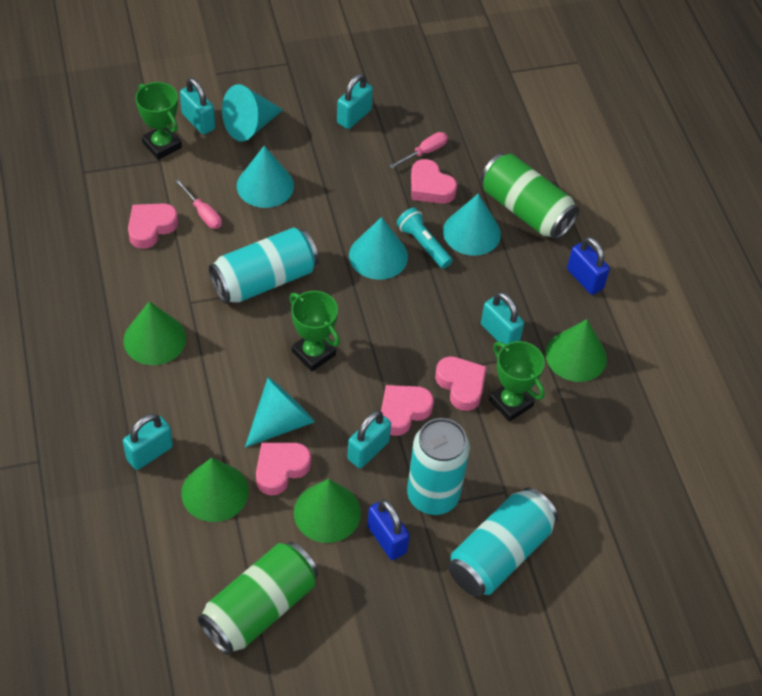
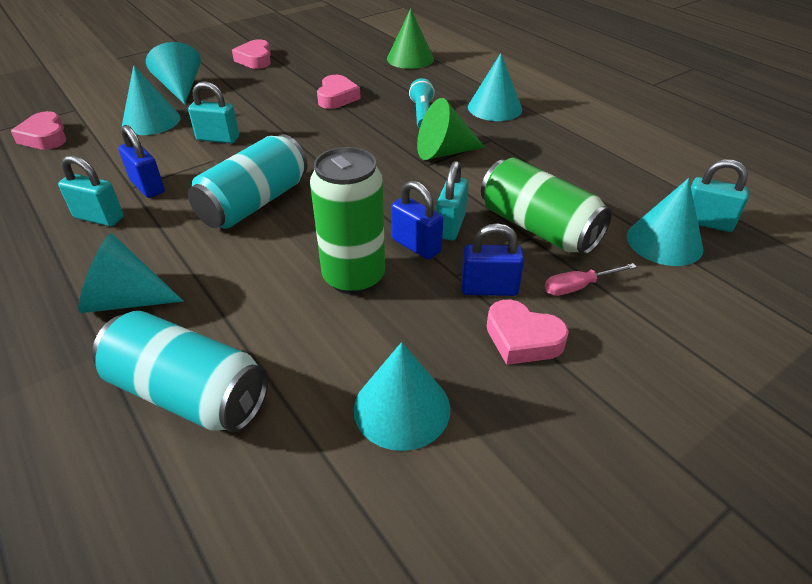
blue padlock: 2 -> 3
green cone: 4 -> 2
green trophy: 3 -> 0
pink heart: 5 -> 4
pink screwdriver: 2 -> 1
turquoise can: 3 -> 2
turquoise cone: 5 -> 6
turquoise padlock: 5 -> 4

